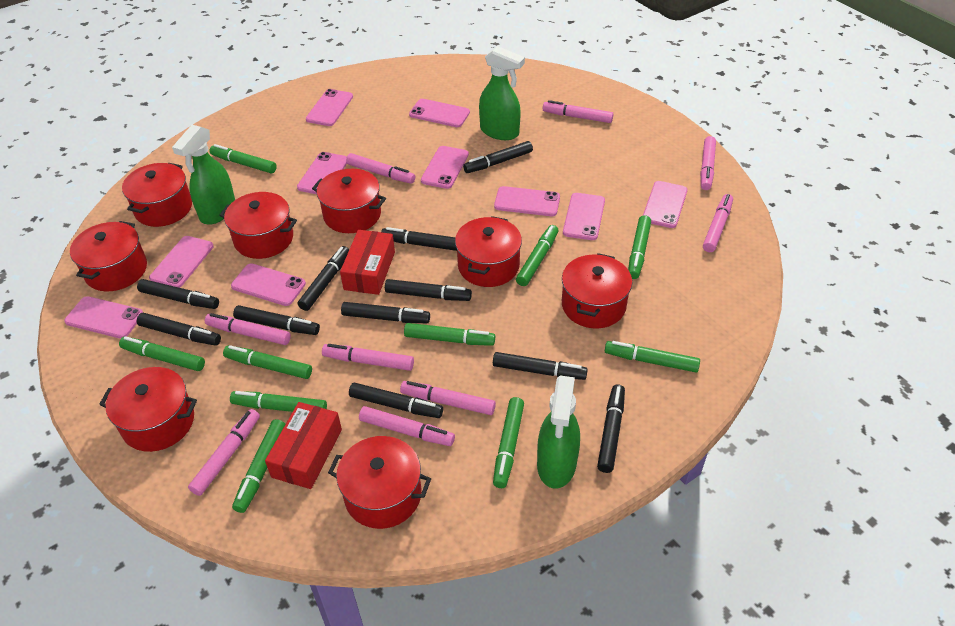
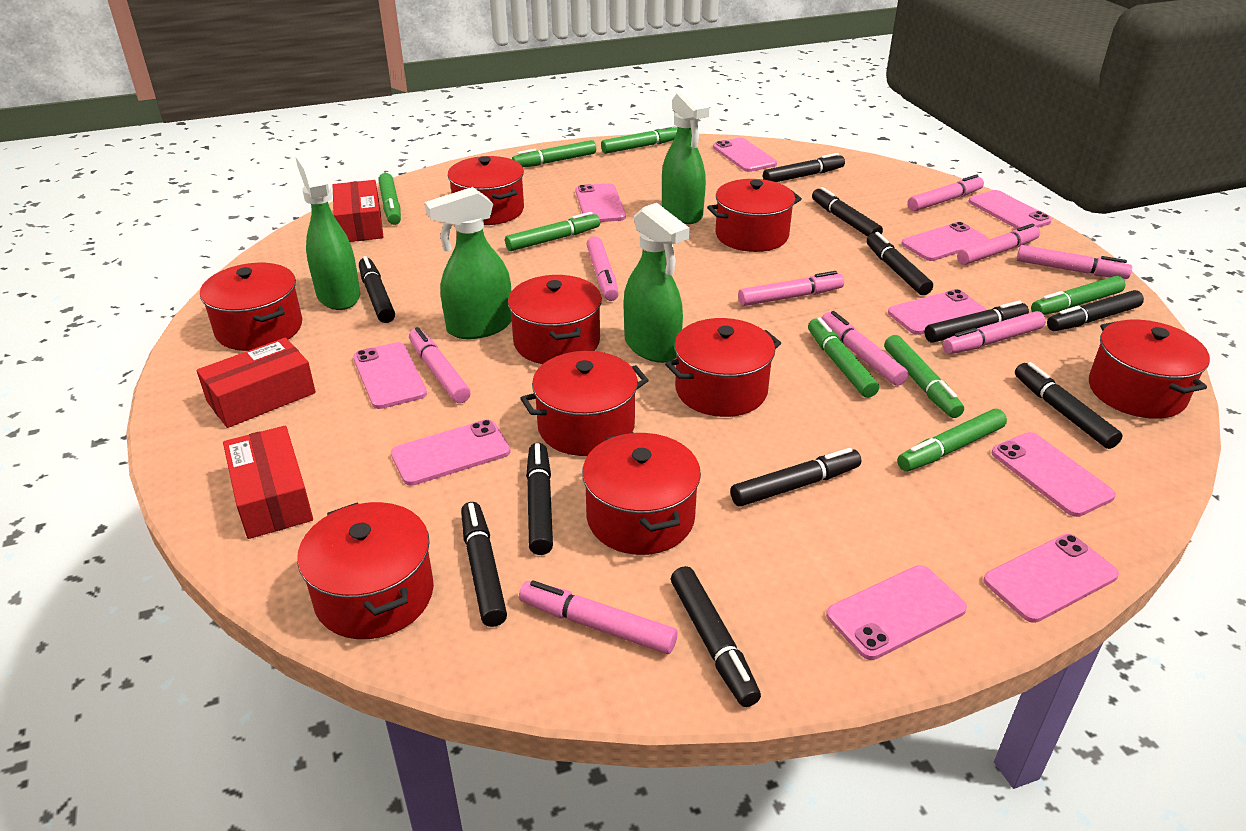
green marker: 10 -> 8
green spray bottle: 3 -> 4
red box: 2 -> 3
red pot: 8 -> 9

